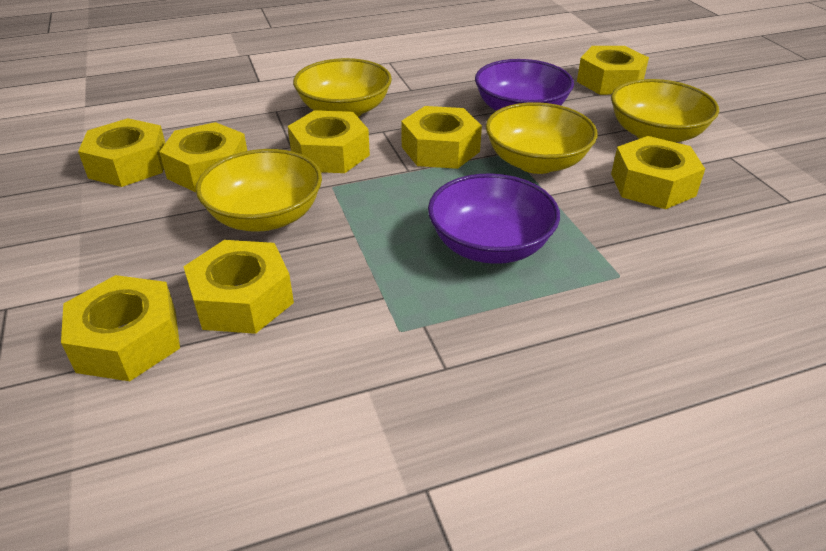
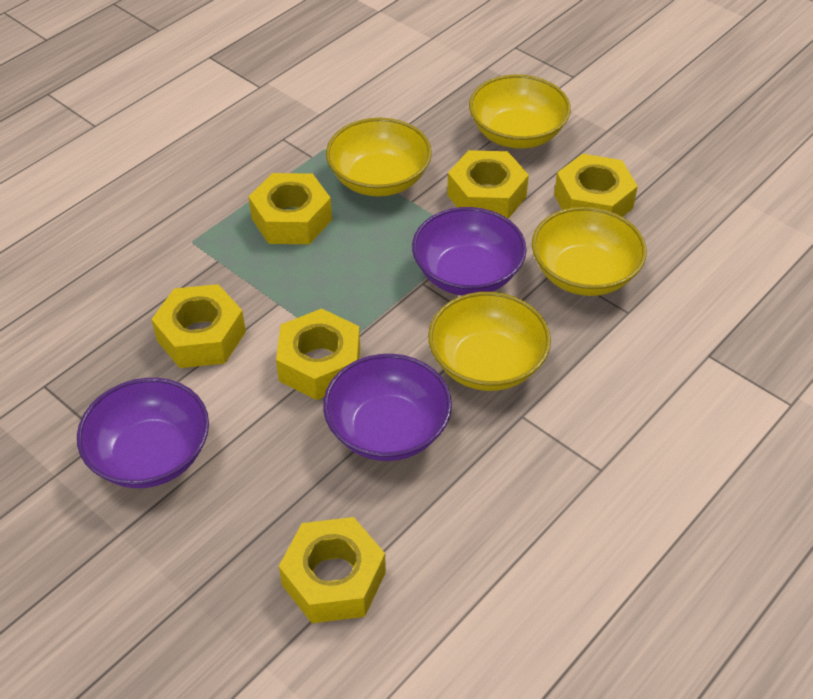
purple bowl: 2 -> 3
yellow nut: 8 -> 6

